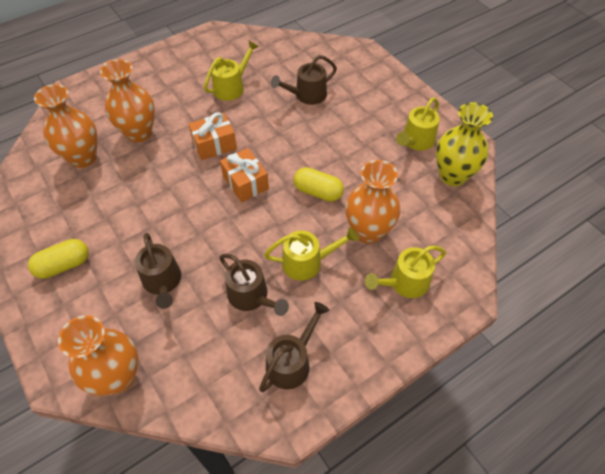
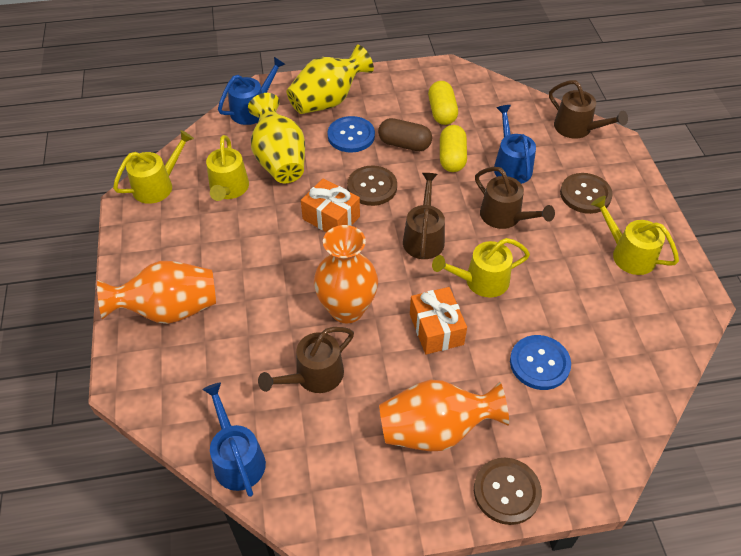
blue button: 0 -> 2
blue watering can: 0 -> 3
brown button: 0 -> 3
brown capsule: 0 -> 1
orange vase: 4 -> 3
yellow vase: 1 -> 2

